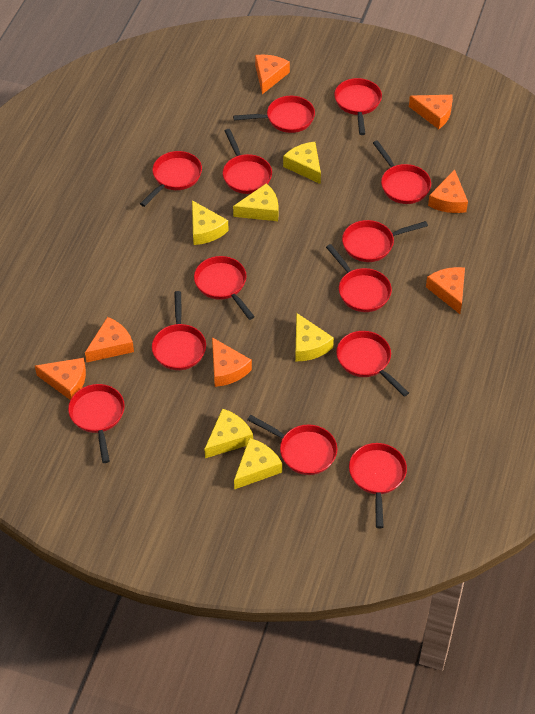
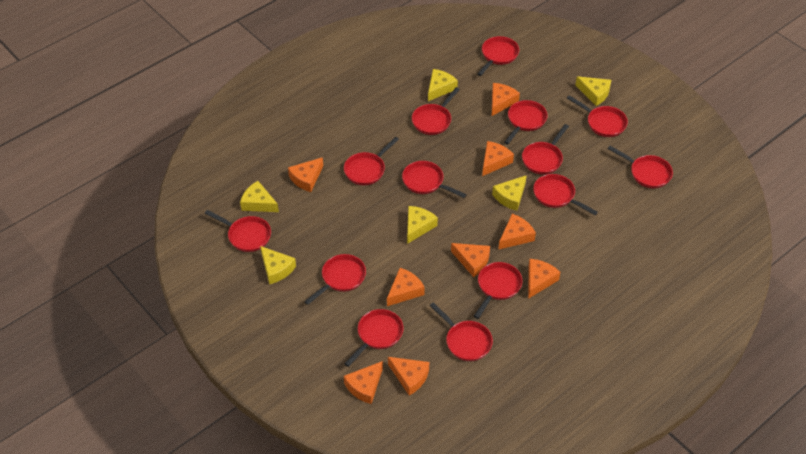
orange cheese: 7 -> 9
red pan: 13 -> 14

